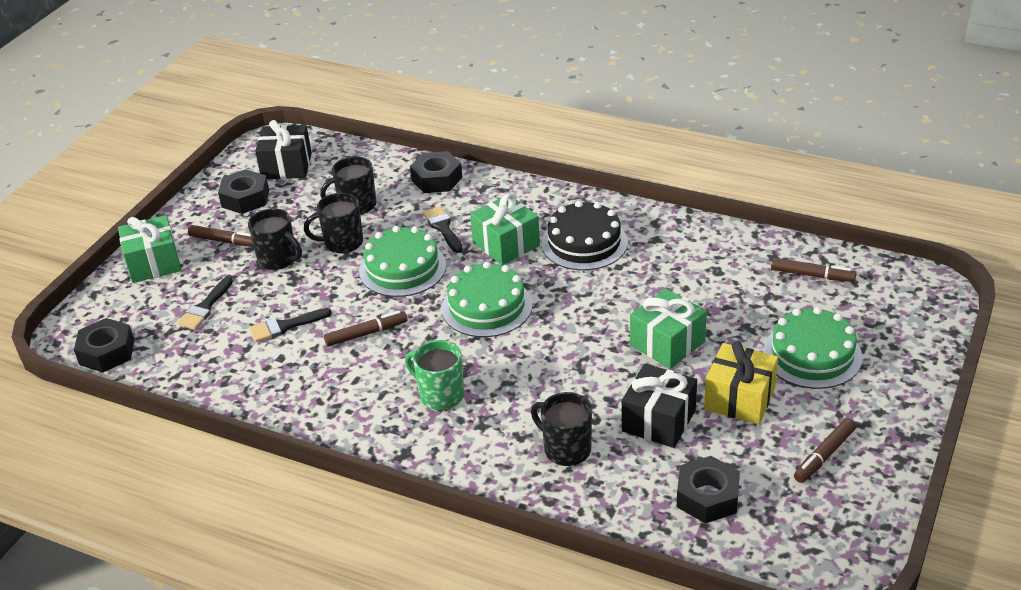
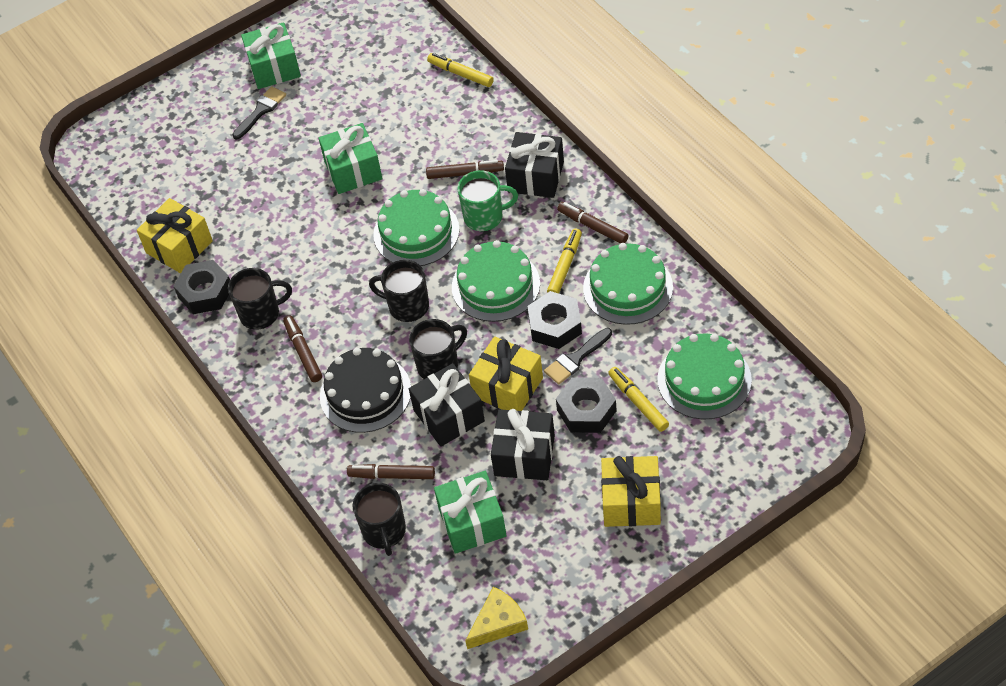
black brush: 3 -> 2
black gift: 2 -> 3
black nut: 4 -> 3
green cake: 3 -> 4
yellow cheese: 0 -> 1
yellow gift: 1 -> 3
yellow marker: 0 -> 3

